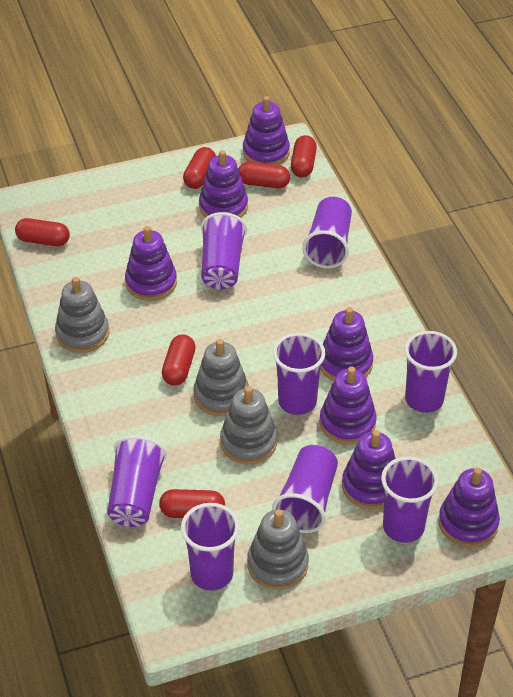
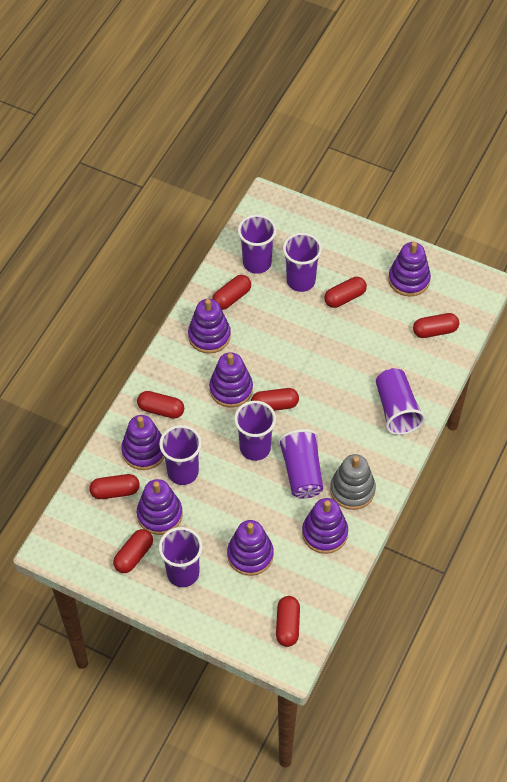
grey stacking toy: 4 -> 1
purple cup: 8 -> 7
red capsule: 6 -> 8

